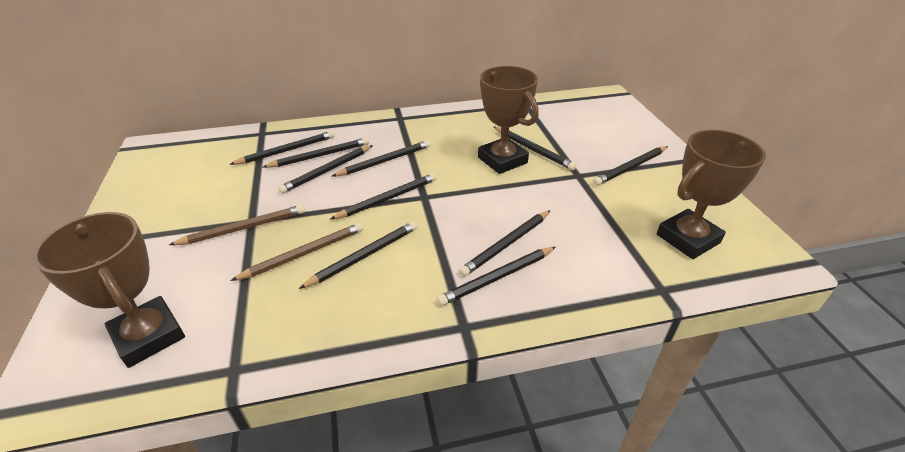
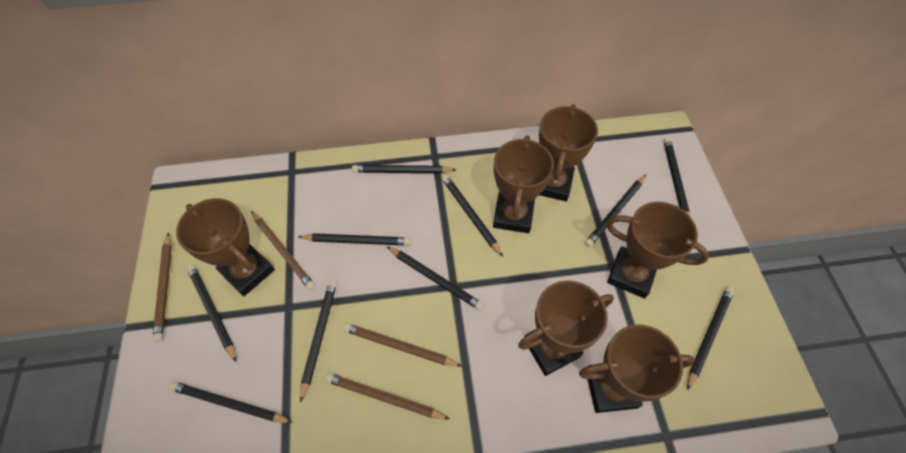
brown pencil: 2 -> 4
brown trophy: 3 -> 6

